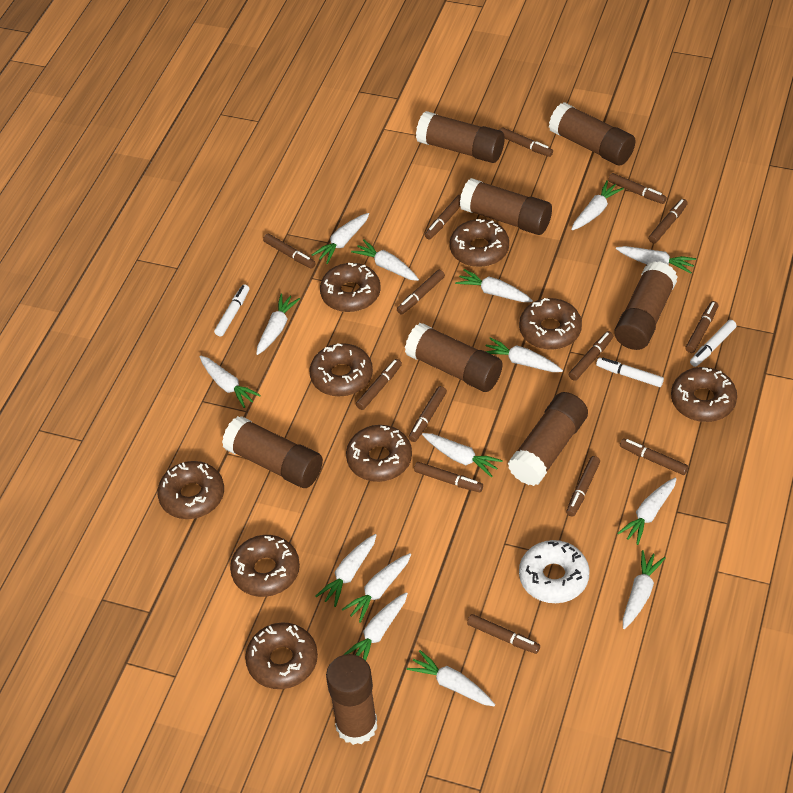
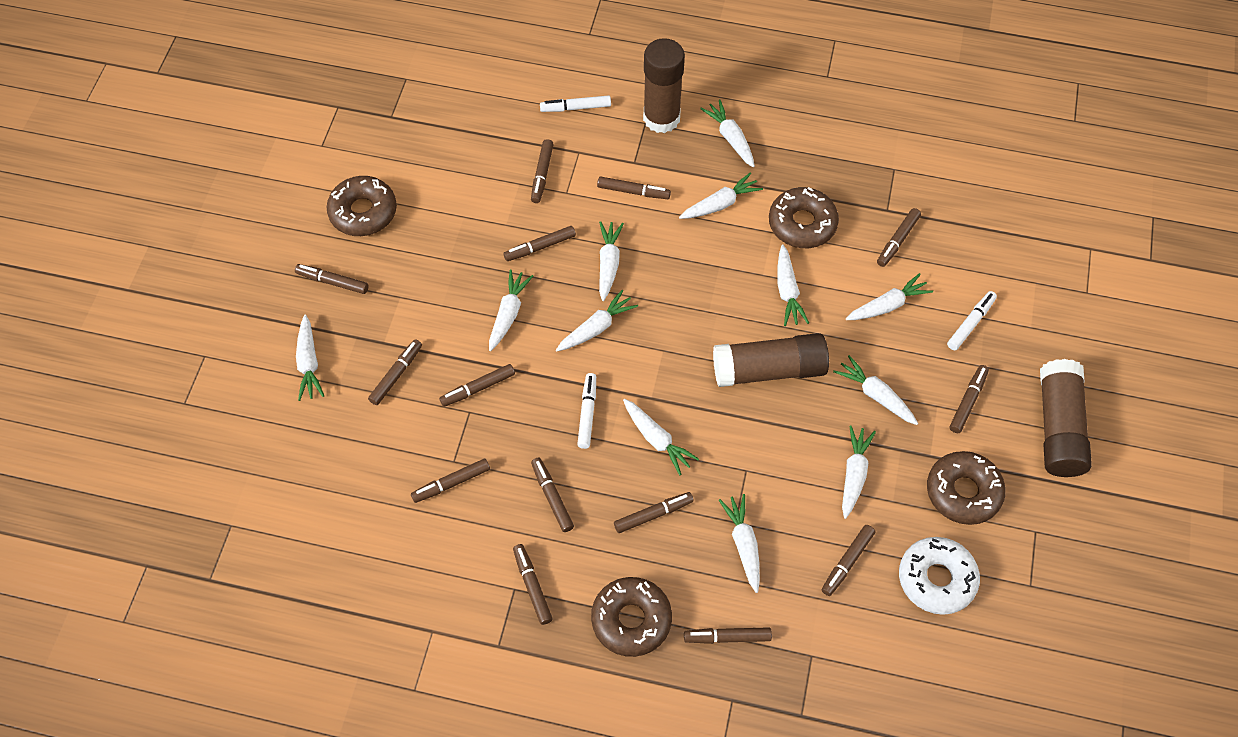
brown donut: 9 -> 4
brown glue stick: 8 -> 3
white carrot: 15 -> 12

